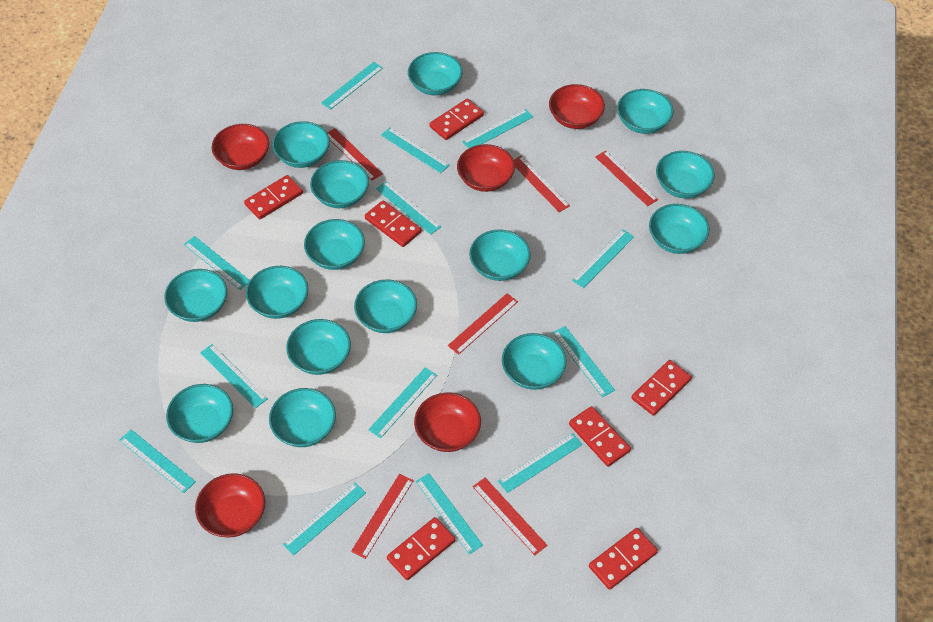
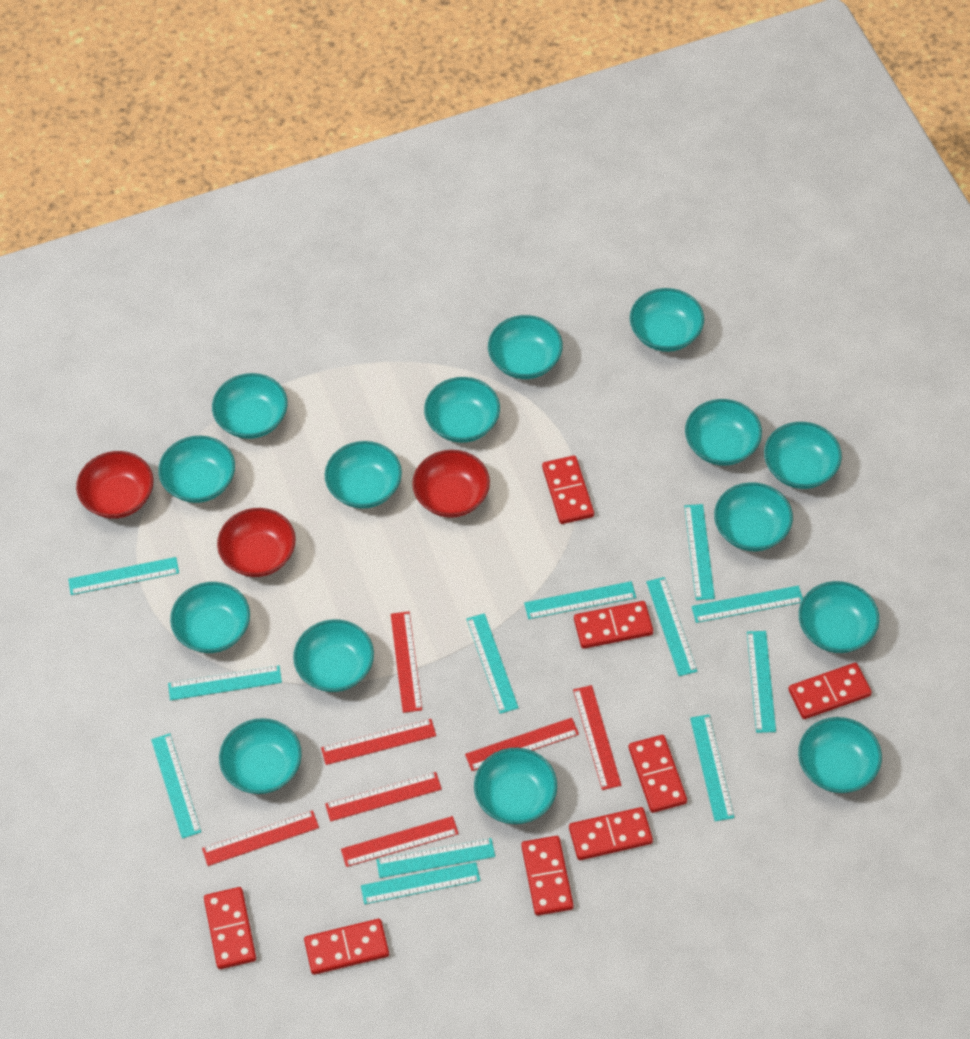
red bowl: 5 -> 3
red domino: 7 -> 8
red ruler: 6 -> 7
turquoise ruler: 13 -> 12

